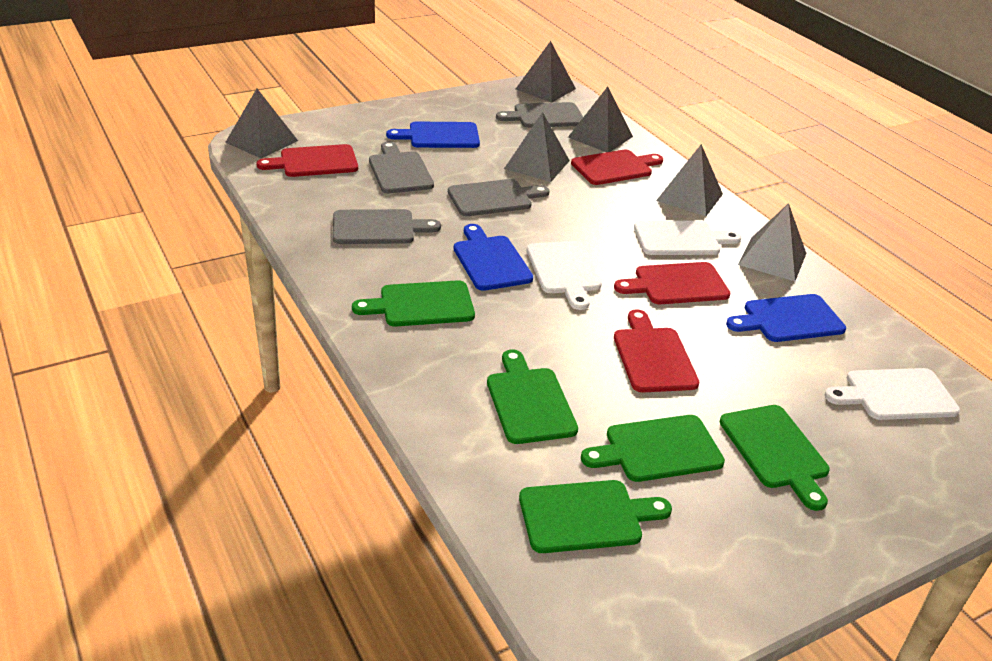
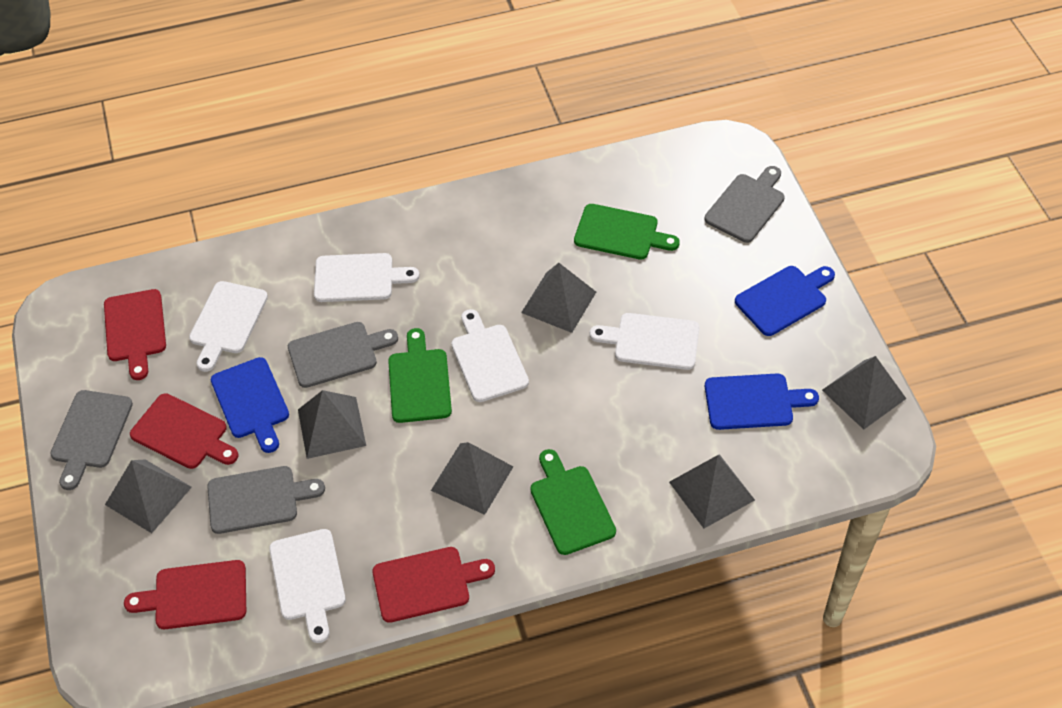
green cutting board: 5 -> 3
white cutting board: 3 -> 5

